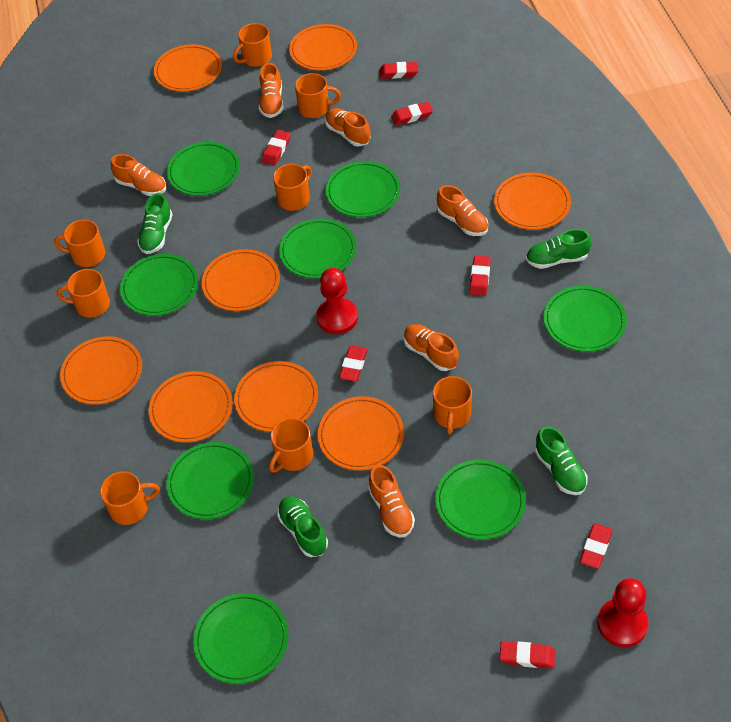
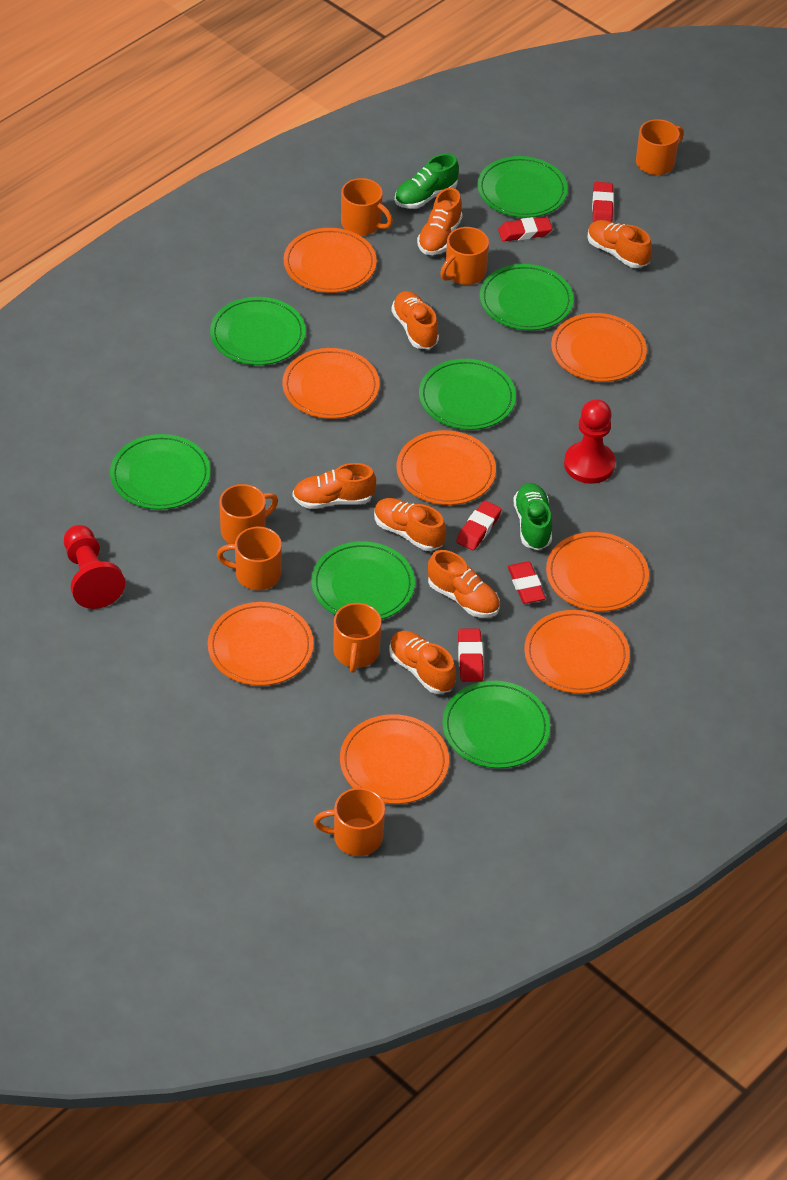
green plate: 8 -> 7
green shoe: 4 -> 2
orange mug: 8 -> 7
orange shoe: 6 -> 7
red eraser: 7 -> 5

